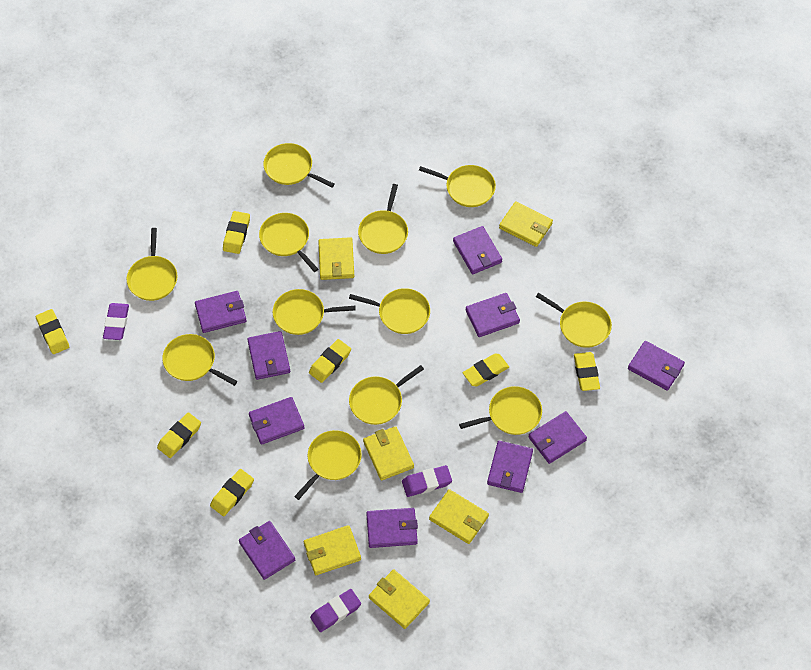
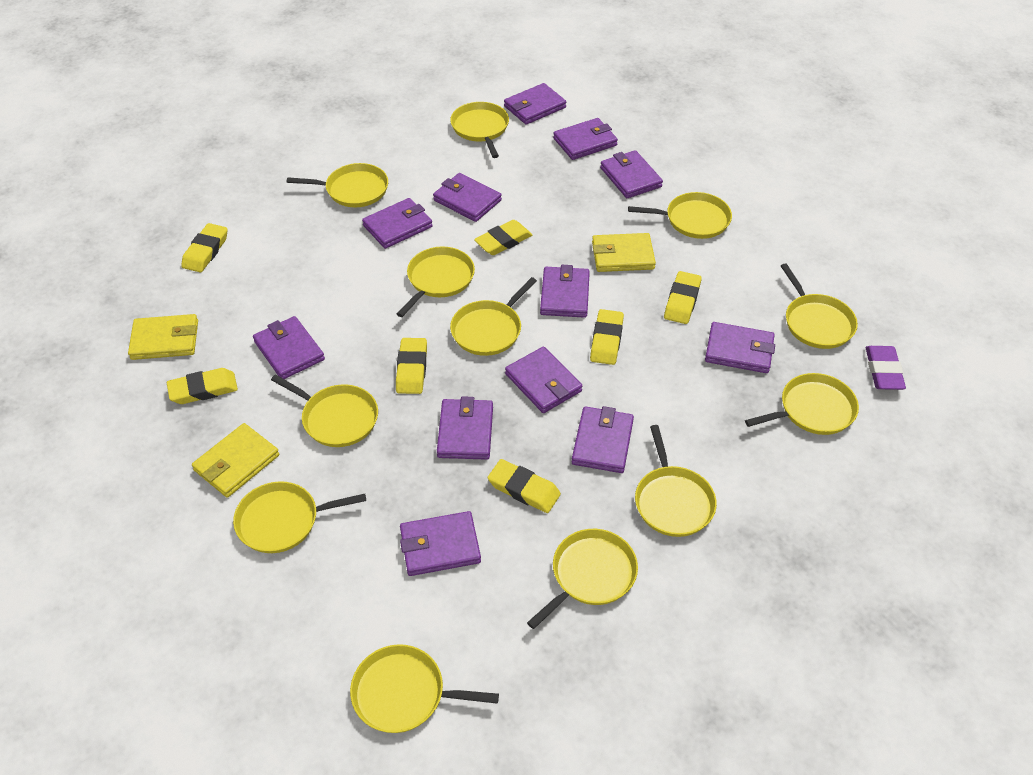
purple eraser: 3 -> 1
purple wallet: 10 -> 12
yellow wallet: 6 -> 3

